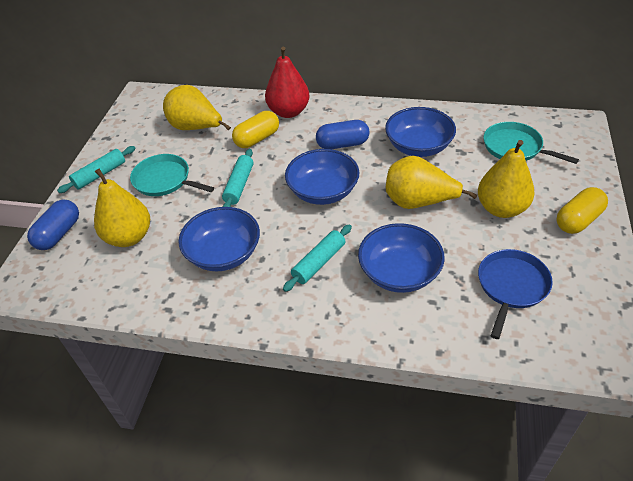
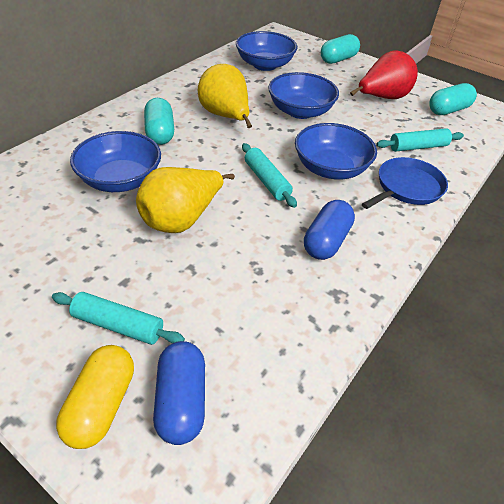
turquoise capsule: 0 -> 3
turquoise pan: 2 -> 0
yellow capsule: 2 -> 1
yellow pear: 4 -> 2

